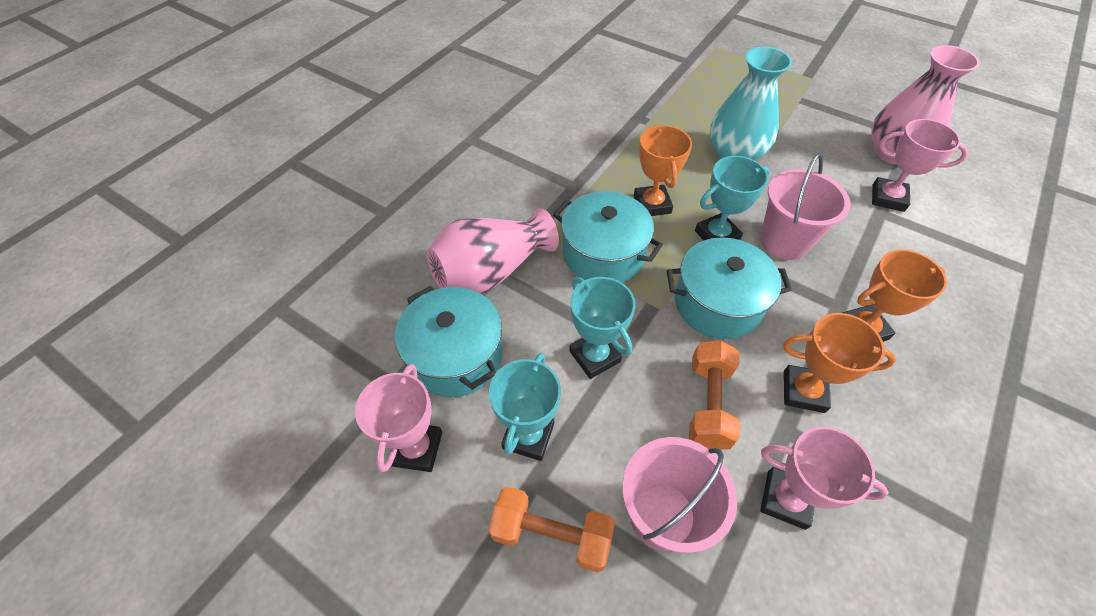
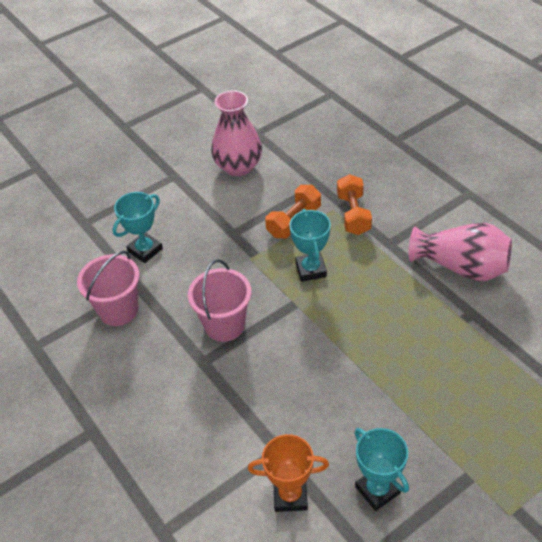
orange trophy: 3 -> 1
pink trophy: 3 -> 0
turquoise pot: 3 -> 0
turquoise vase: 1 -> 0

